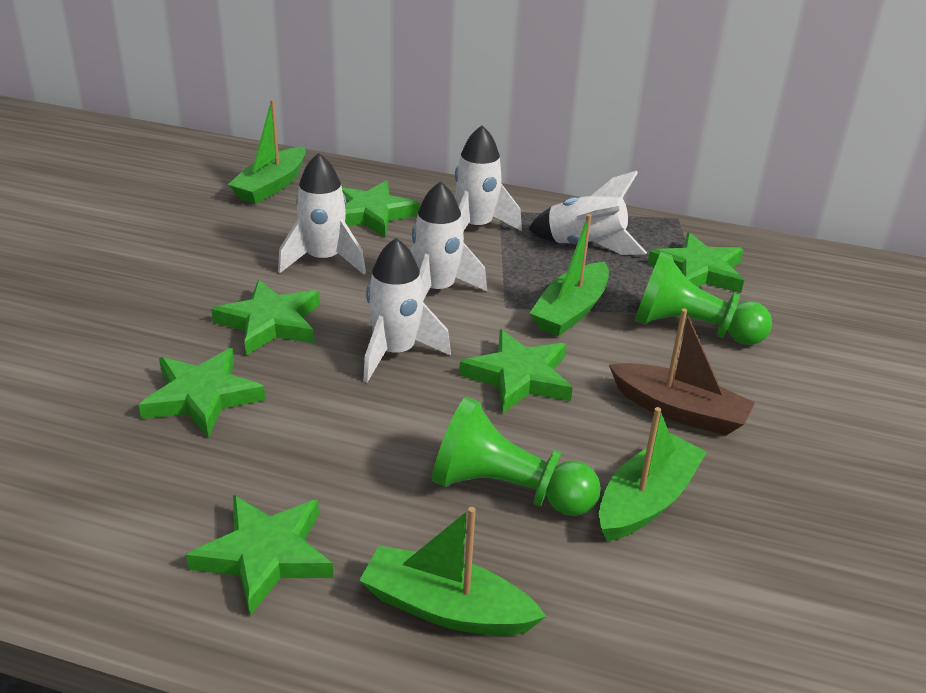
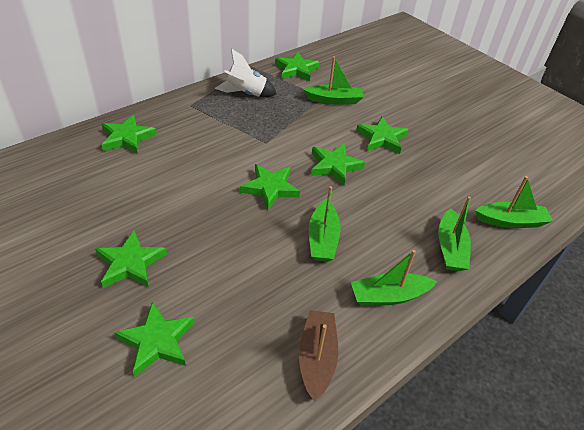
green boat: 4 -> 5
green pawn: 2 -> 0
green star: 6 -> 7
white rocket: 5 -> 1

